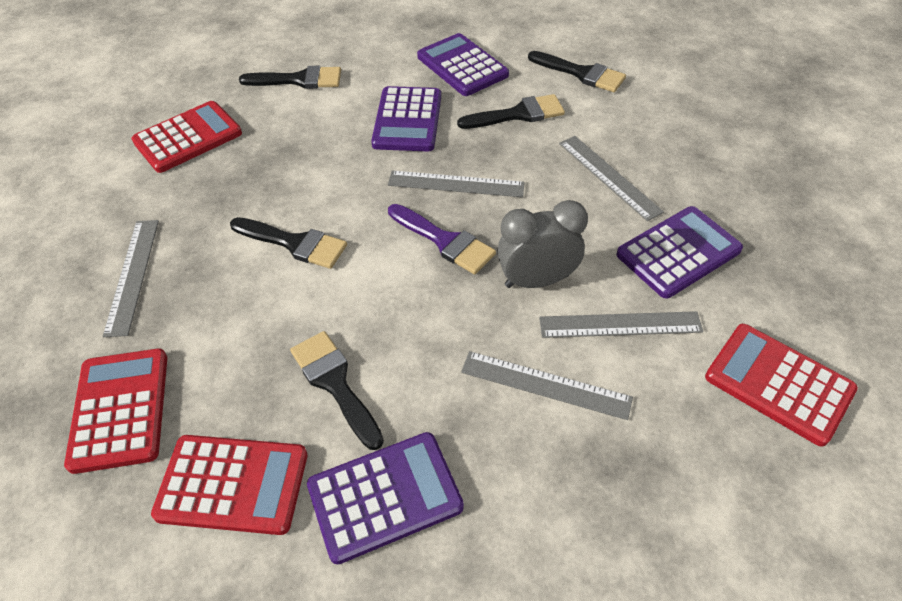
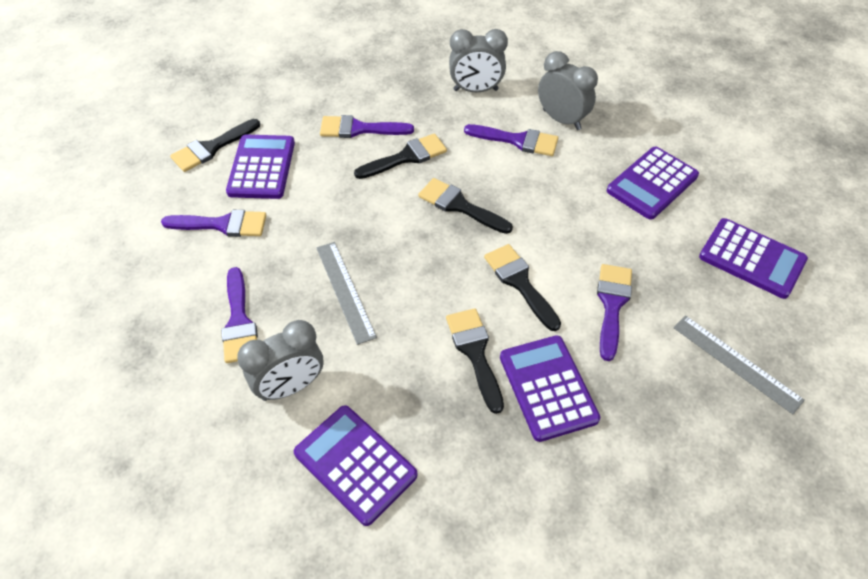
grey clock: 1 -> 3
grey ruler: 5 -> 2
purple brush: 1 -> 5
purple calculator: 4 -> 5
red calculator: 4 -> 0

